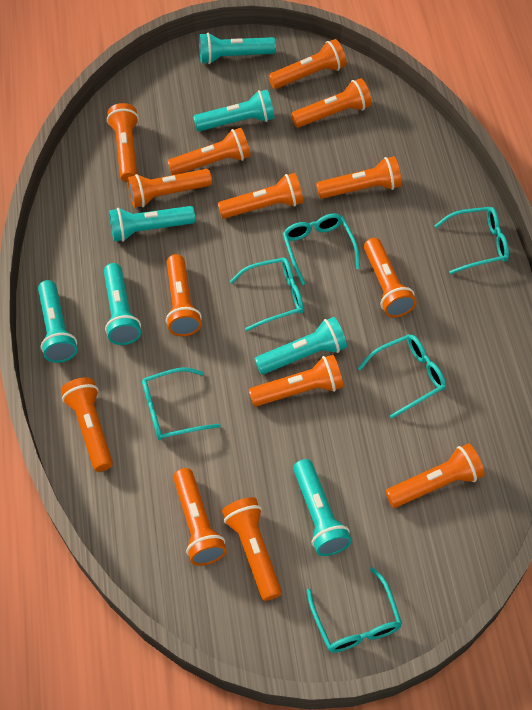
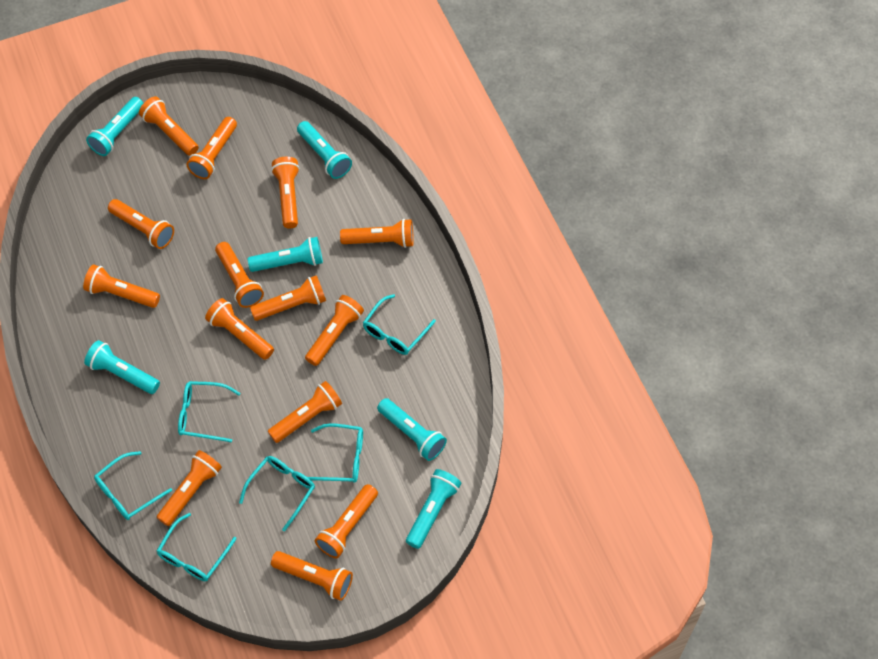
turquoise flashlight: 7 -> 6

